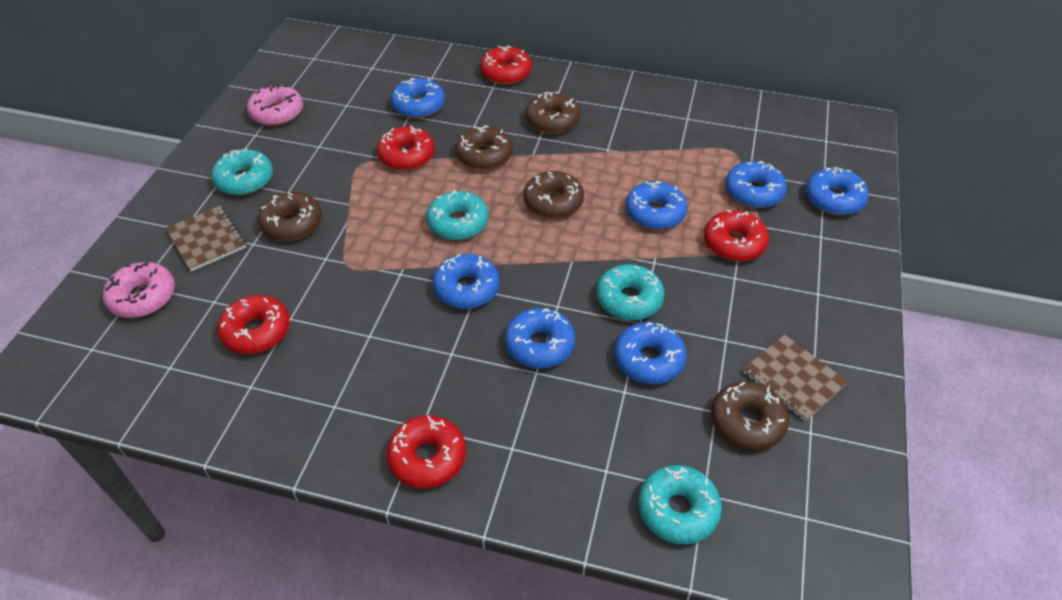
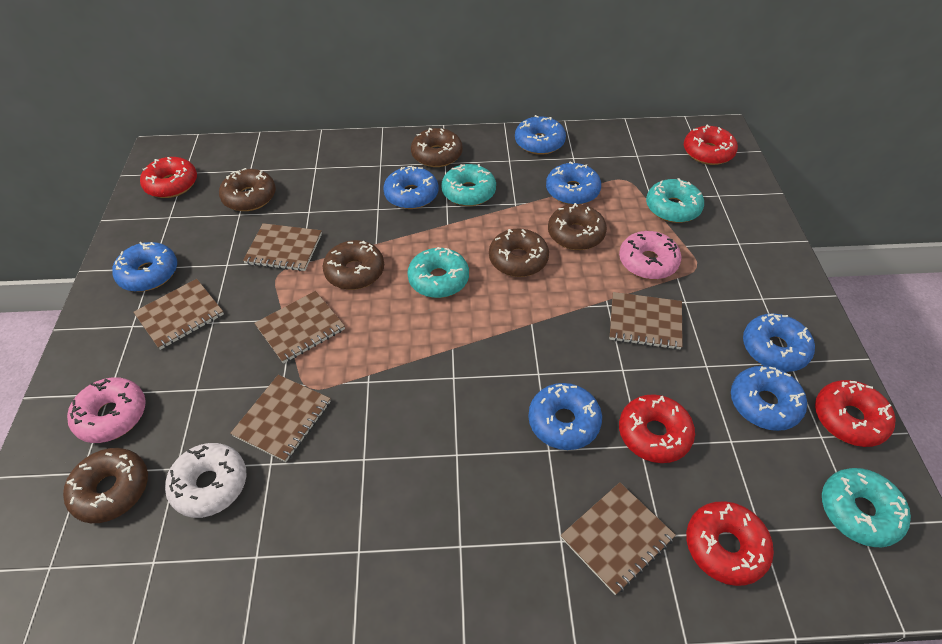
brown donut: 5 -> 6
brown notebook: 2 -> 6
white donut: 0 -> 1

